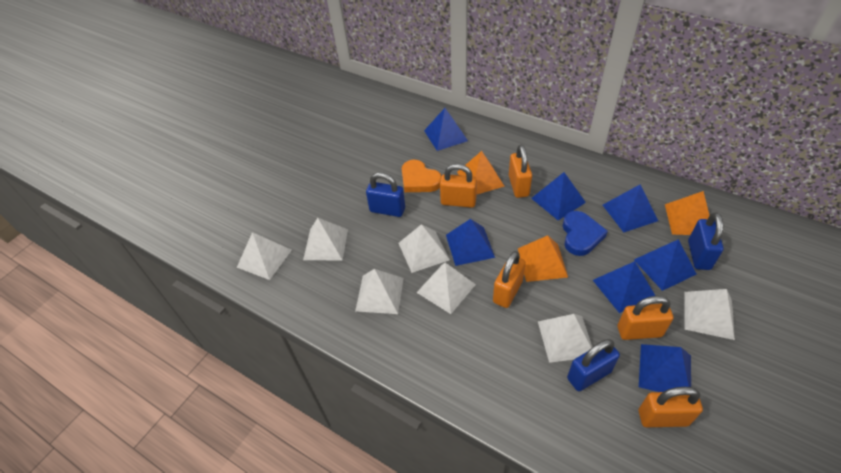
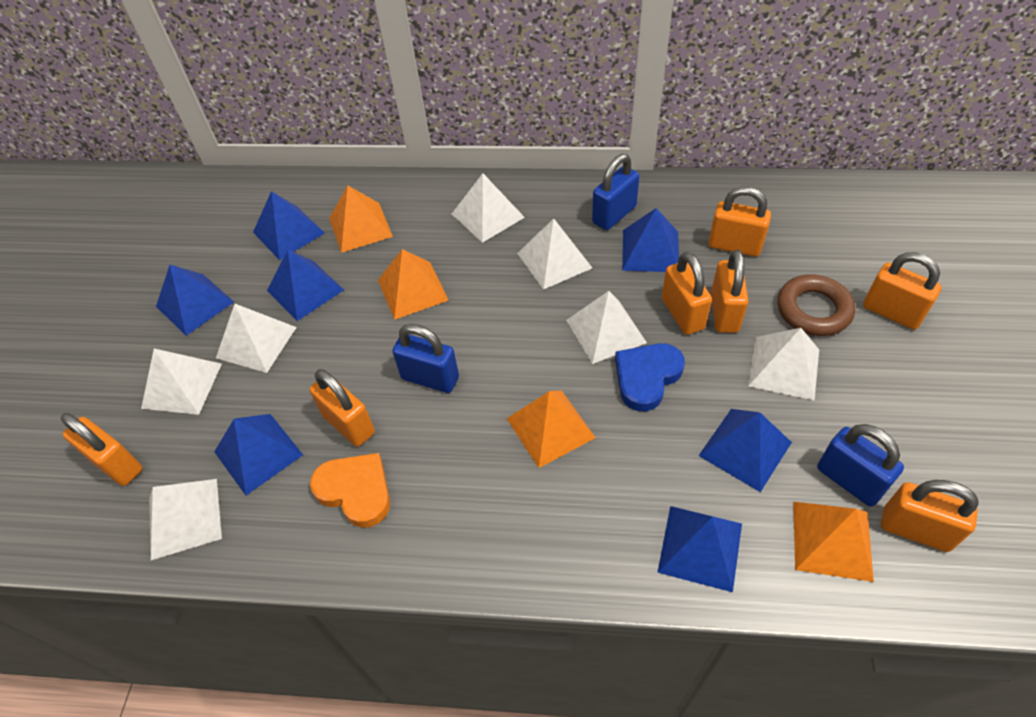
brown ring: 0 -> 1
orange padlock: 5 -> 7
orange pyramid: 3 -> 4

